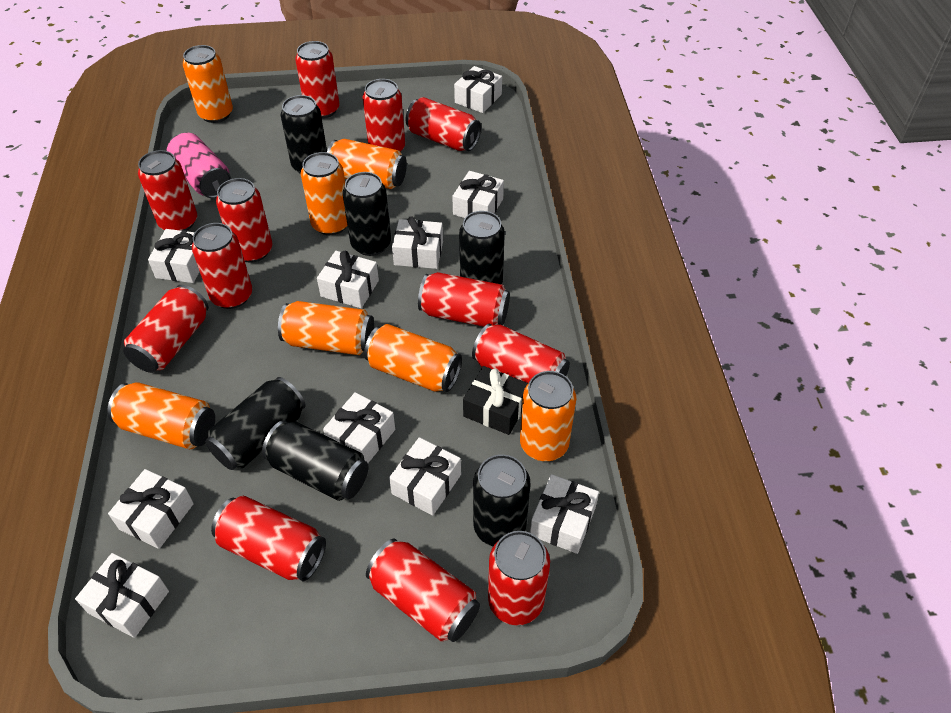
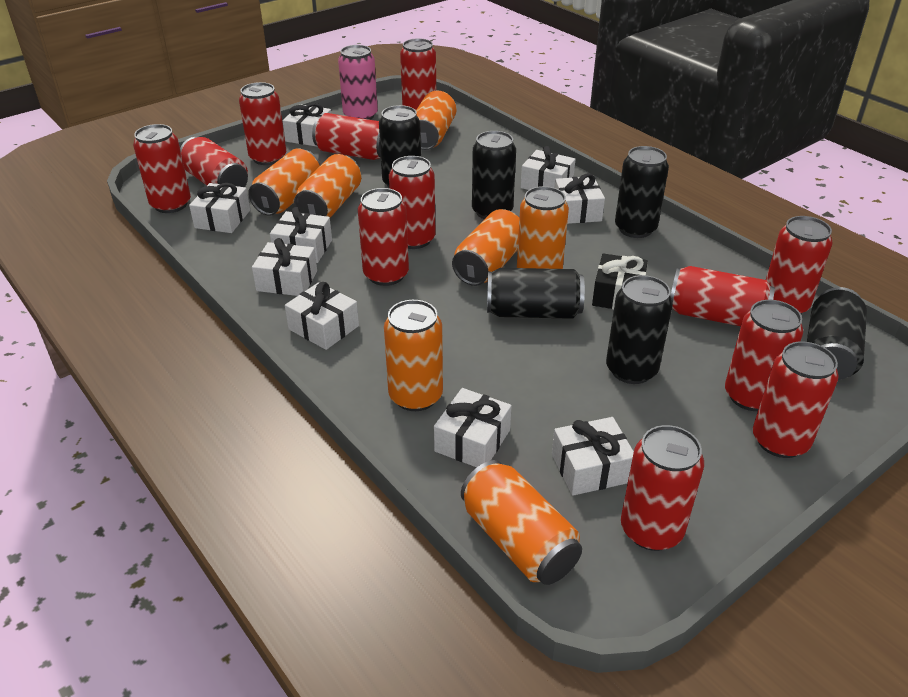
white gift: 10 -> 9

